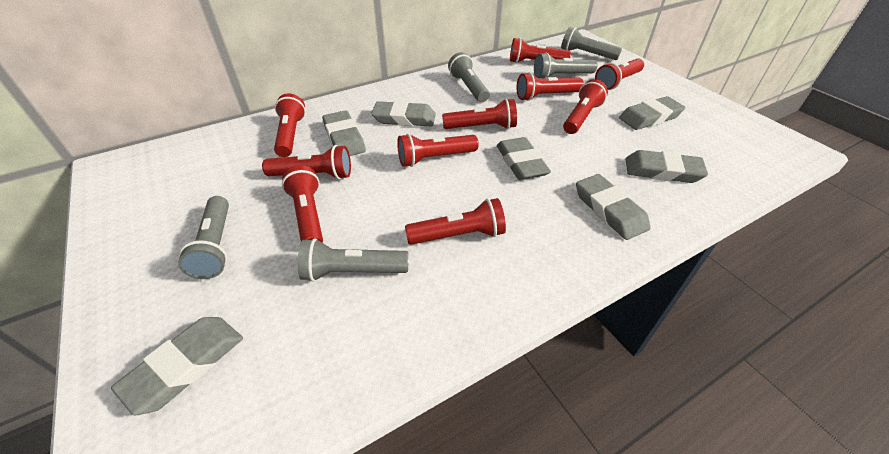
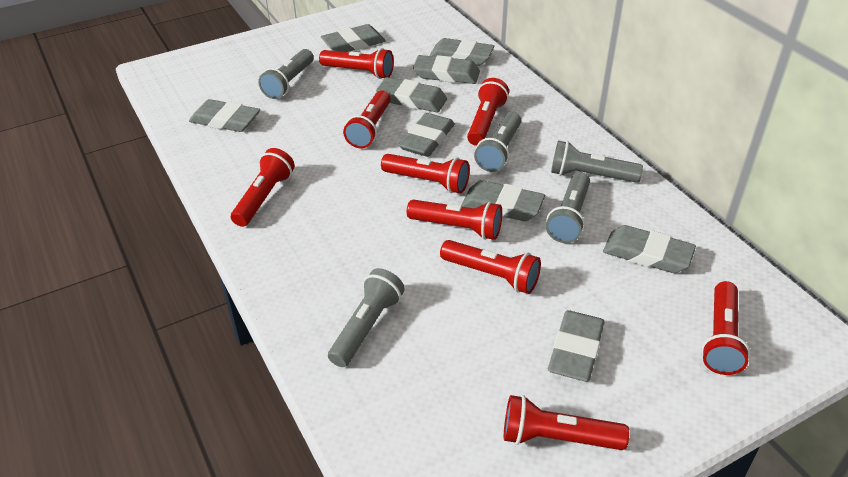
grey eraser: 7 -> 9
red flashlight: 10 -> 9

